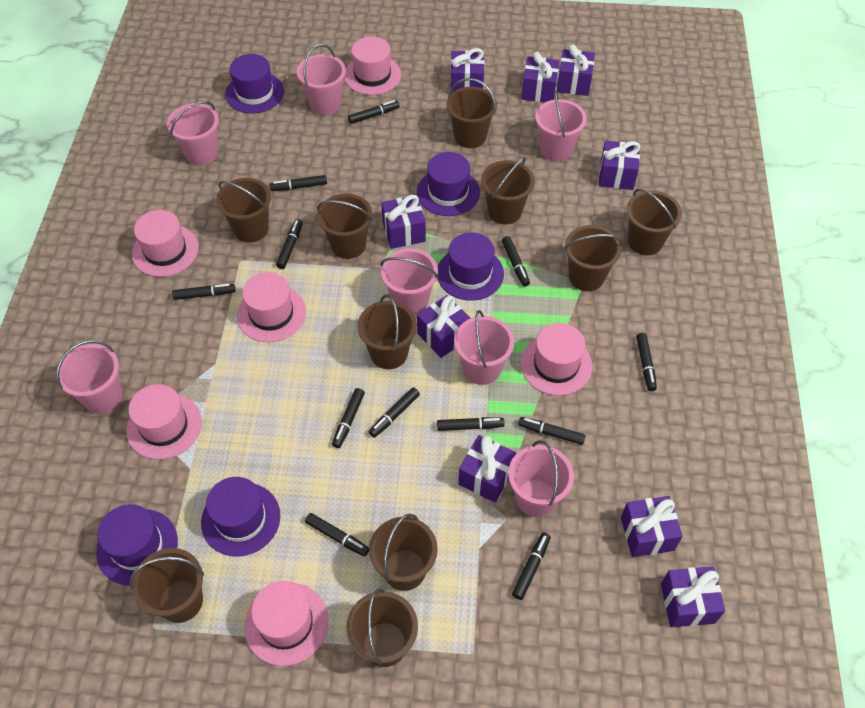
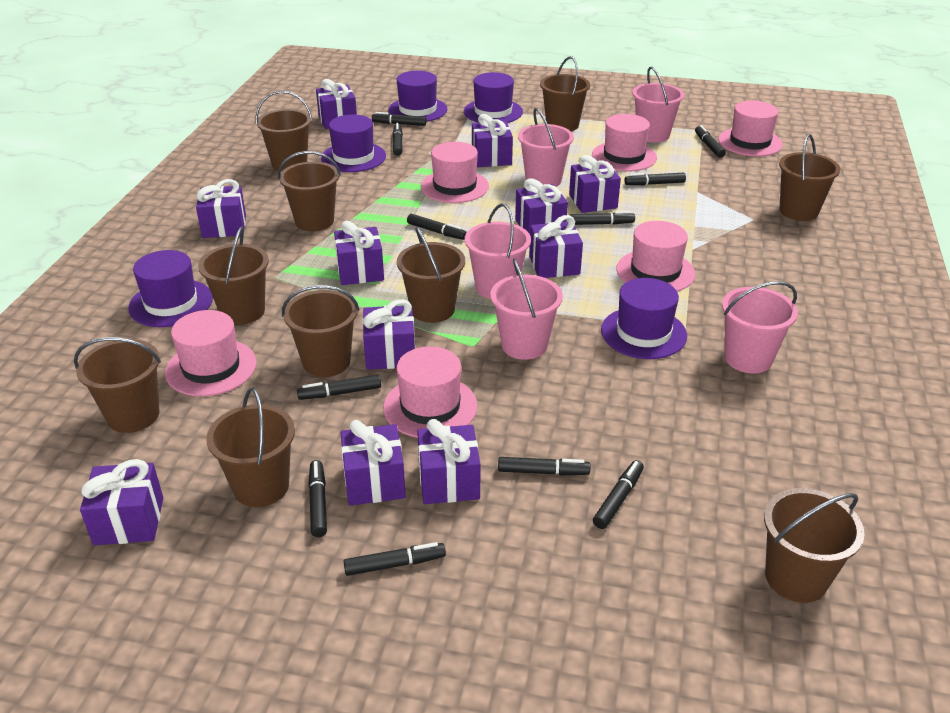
black marker: 12 -> 11
pink bucket: 7 -> 5
purple gift: 9 -> 11

